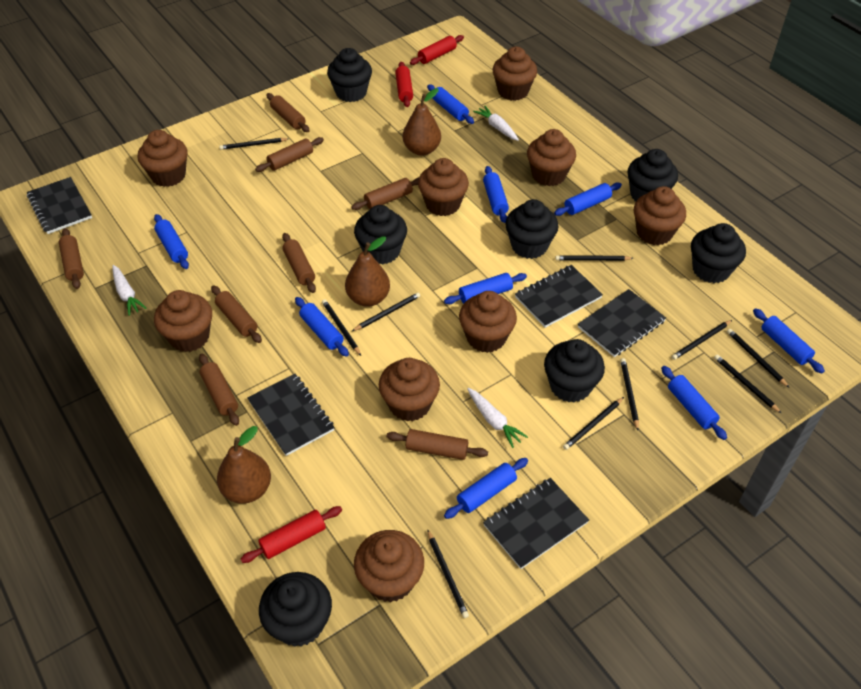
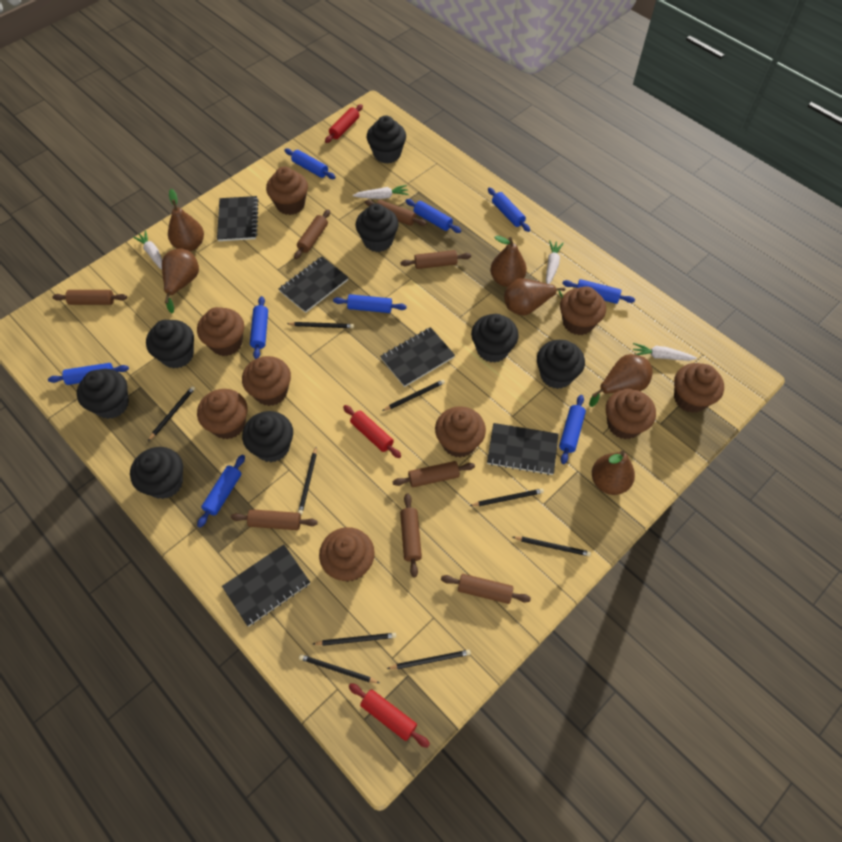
black cupcake: 7 -> 8
black pencil: 10 -> 9
brown pear: 3 -> 6
white carrot: 3 -> 4

